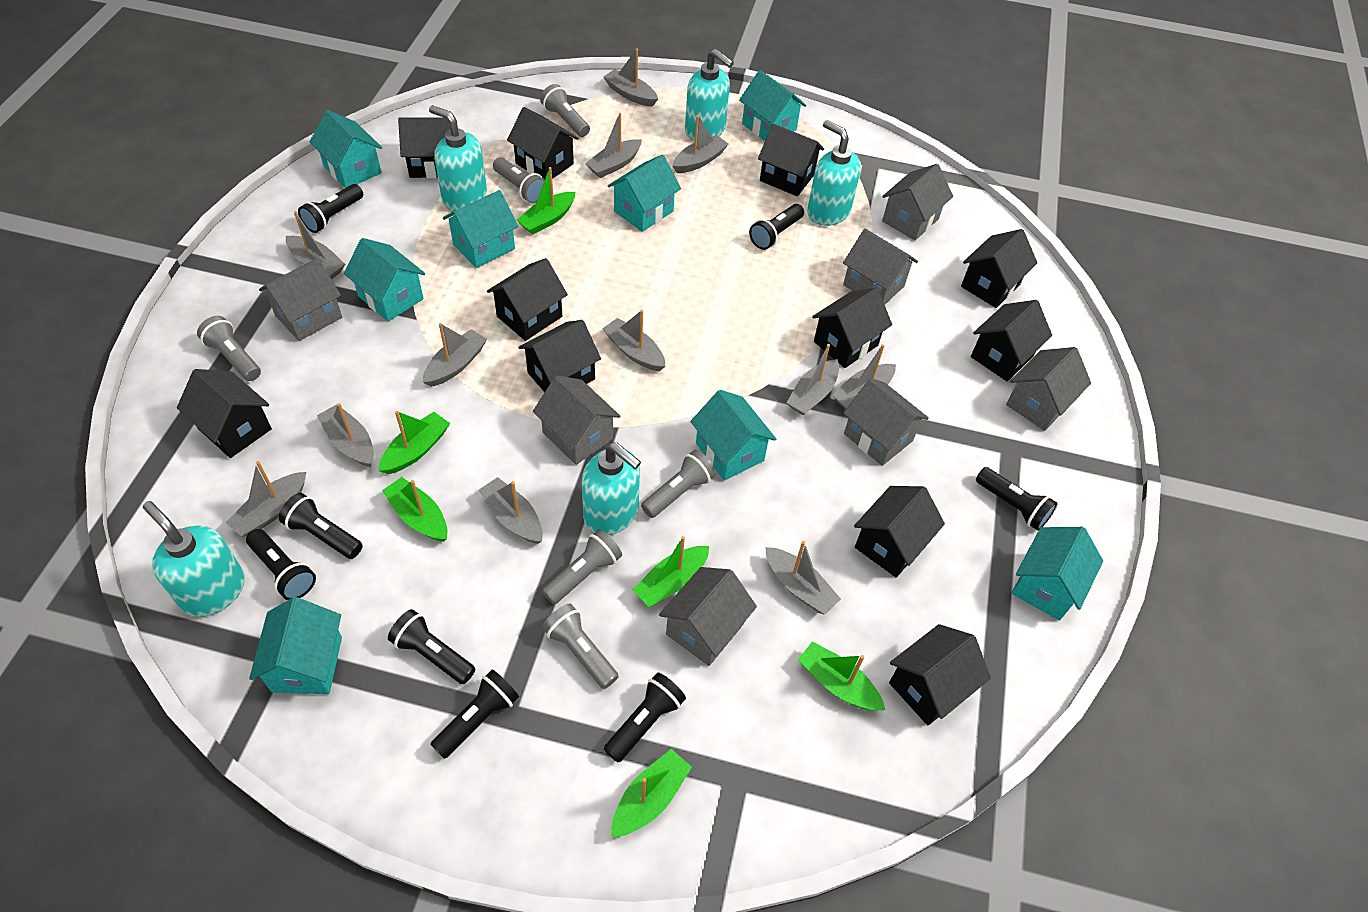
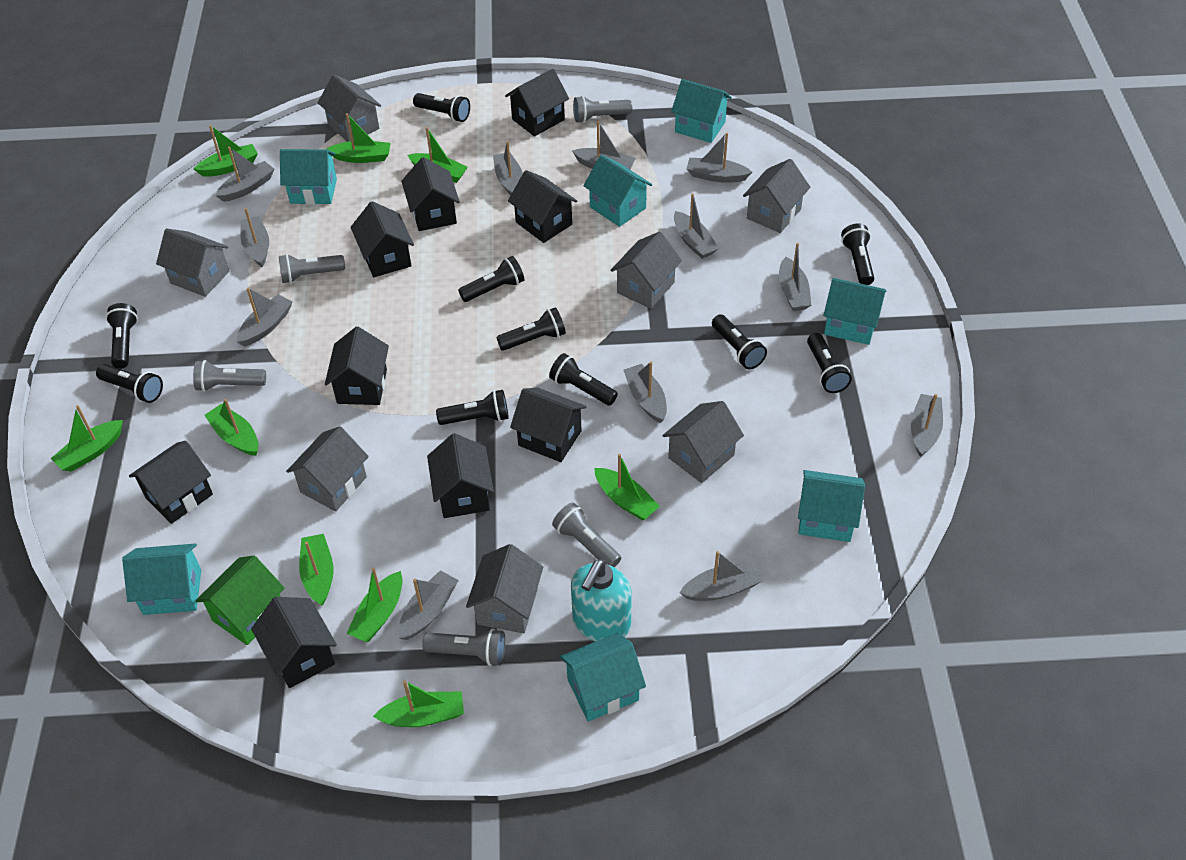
black flashlight: 8 -> 10
black house: 11 -> 9
green boat: 6 -> 9
green house: 0 -> 1
grey flashlight: 6 -> 5
turquoise house: 8 -> 7
turquoise soap dispenser: 5 -> 1

